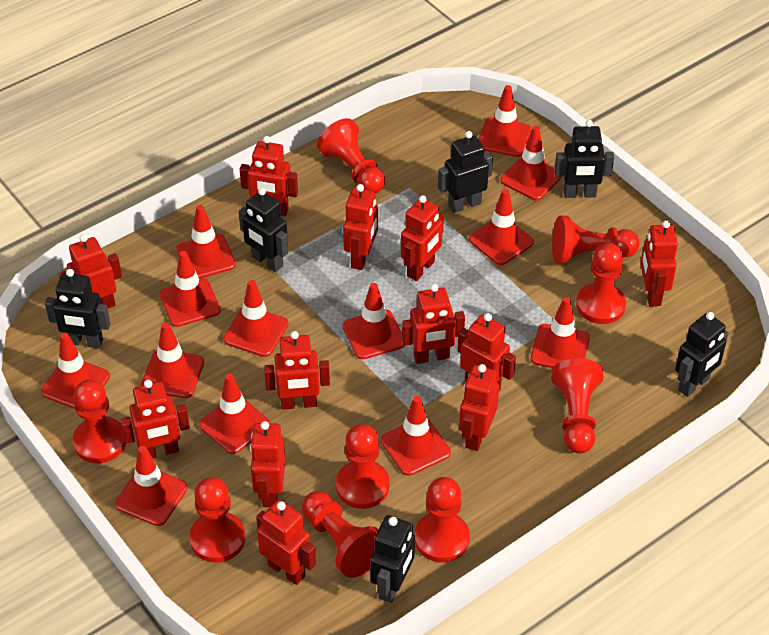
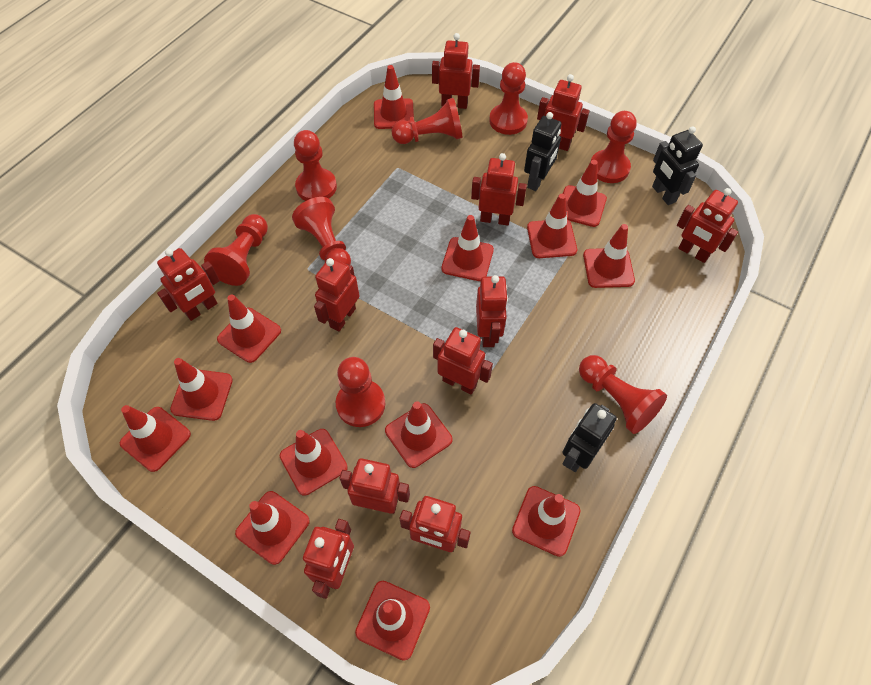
black robot: 6 -> 3
red pawn: 9 -> 8
red robot: 12 -> 11

